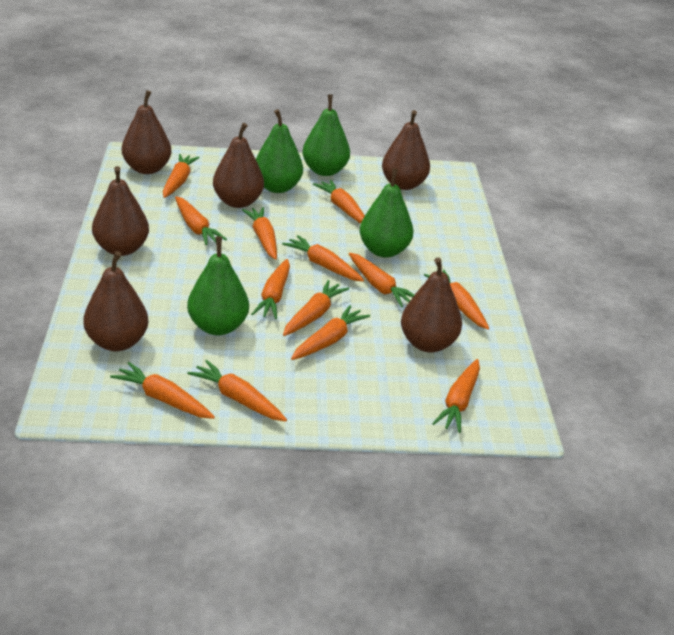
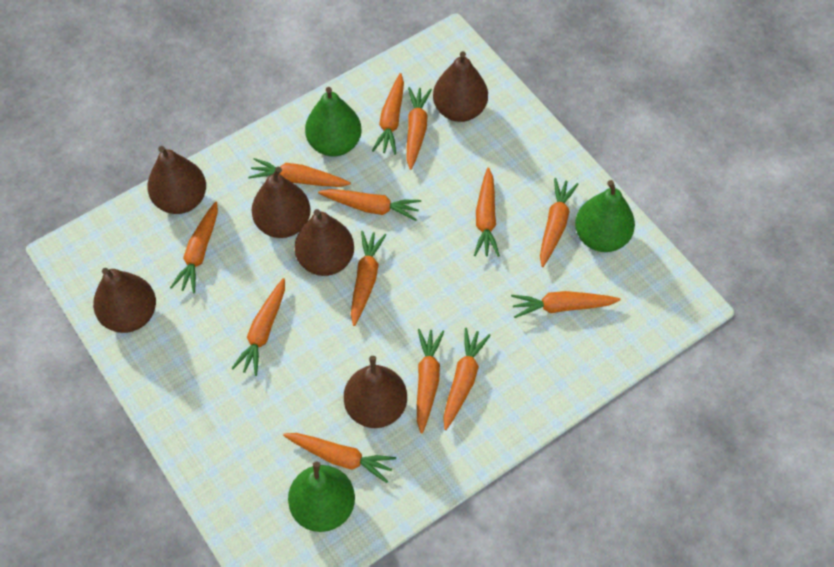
green pear: 4 -> 3

